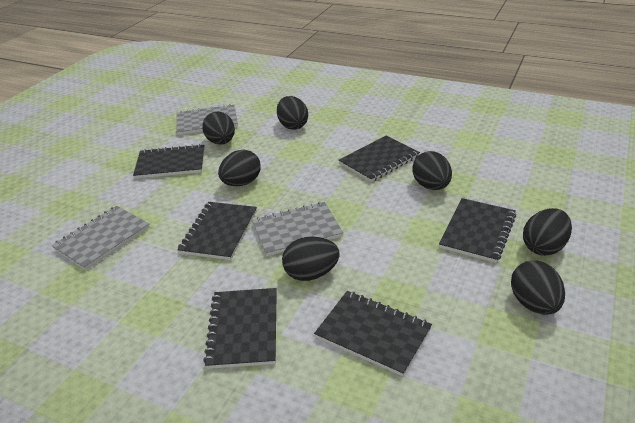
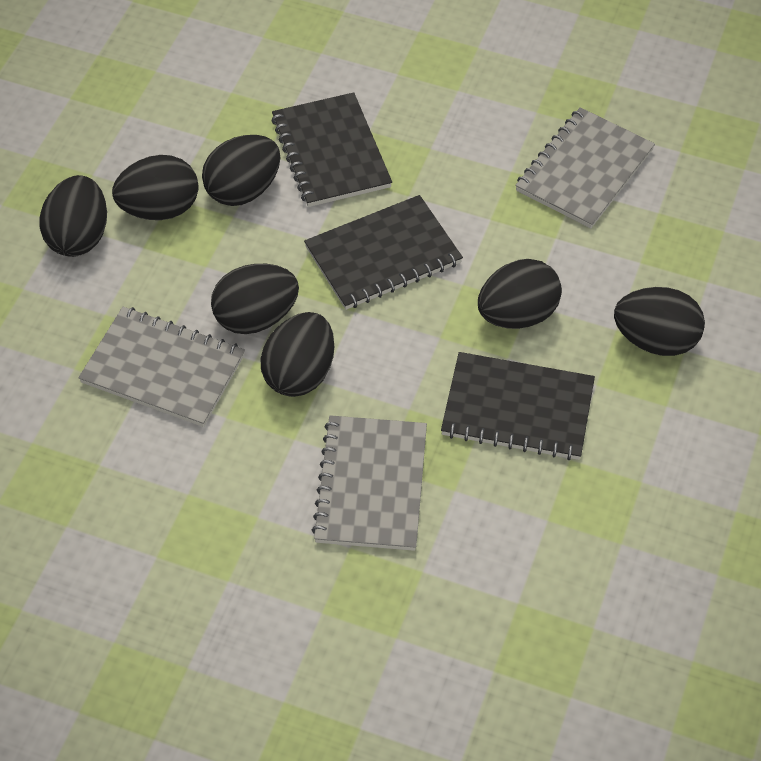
black notebook: 6 -> 3

